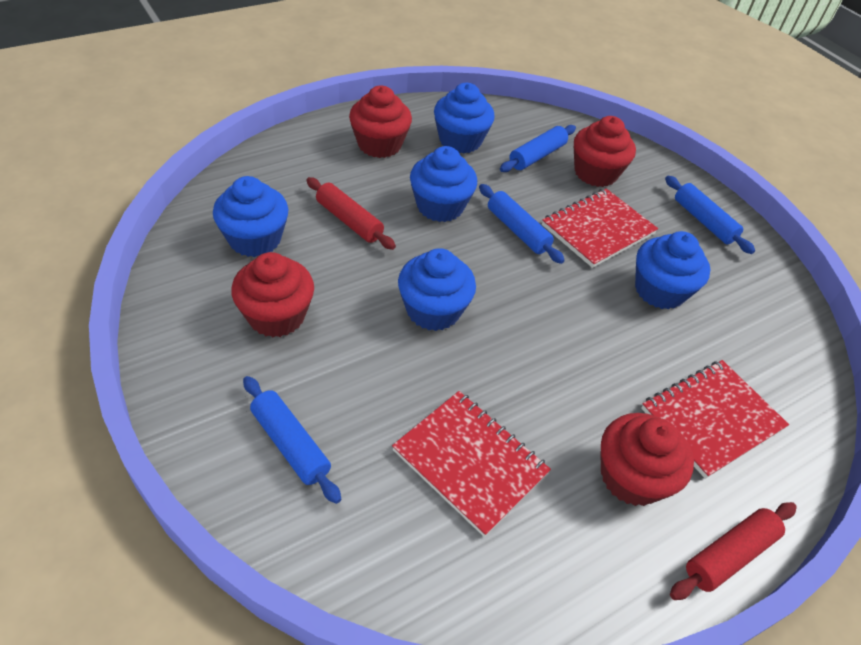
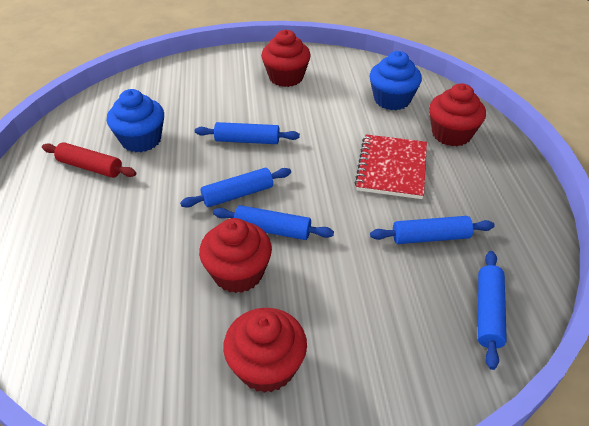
blue cupcake: 5 -> 2
blue rolling pin: 4 -> 5
red notebook: 3 -> 1
red rolling pin: 2 -> 1

